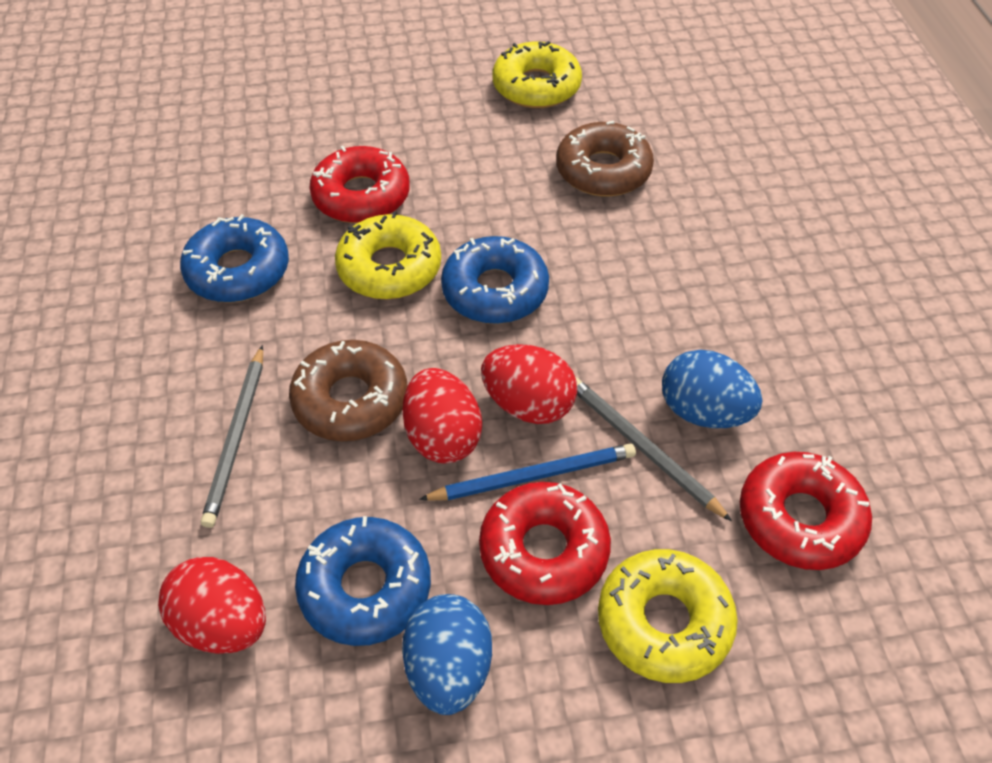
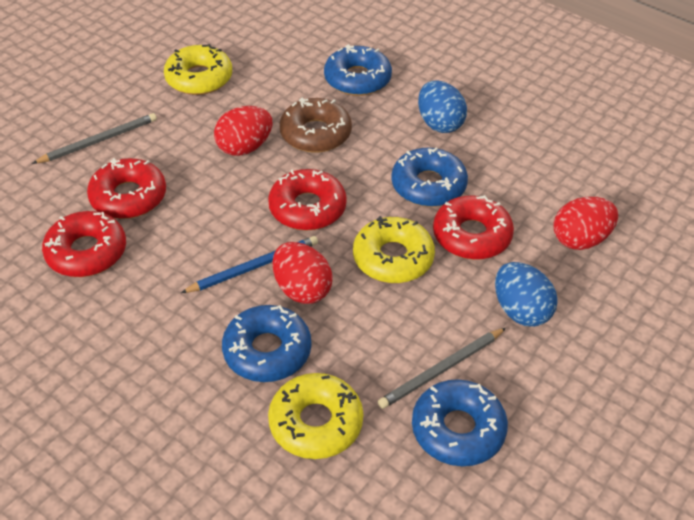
blue donut: 3 -> 4
brown donut: 2 -> 1
red donut: 3 -> 4

